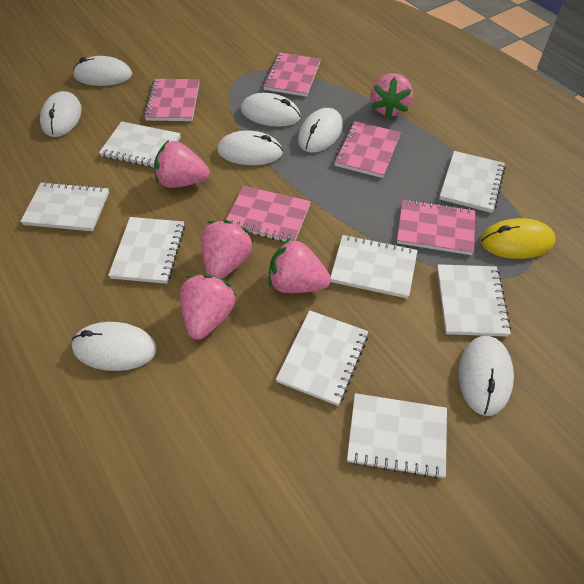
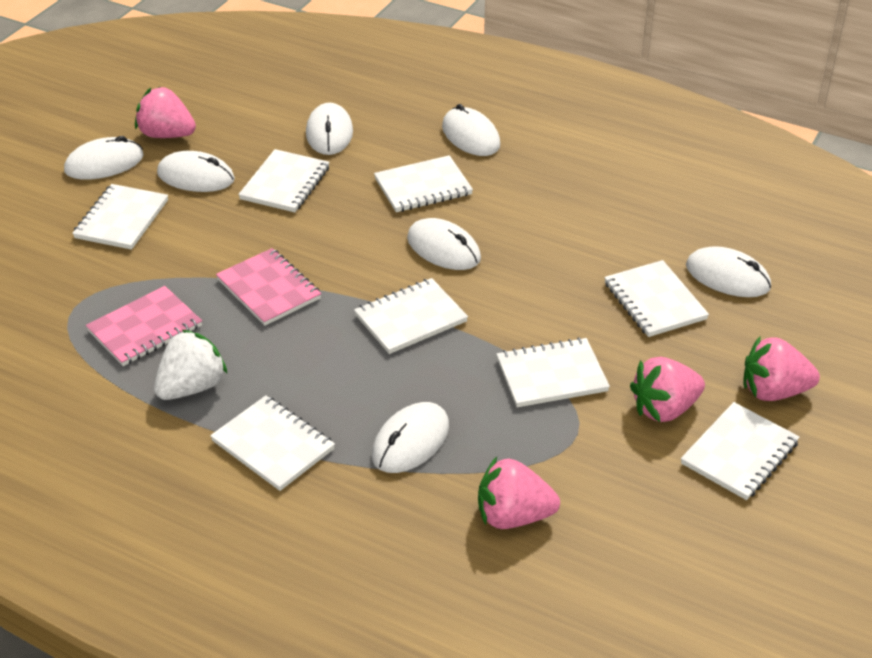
pink notebook: 5 -> 2
pink strawberry: 5 -> 4
white strawberry: 0 -> 1
yellow mouse: 1 -> 0

